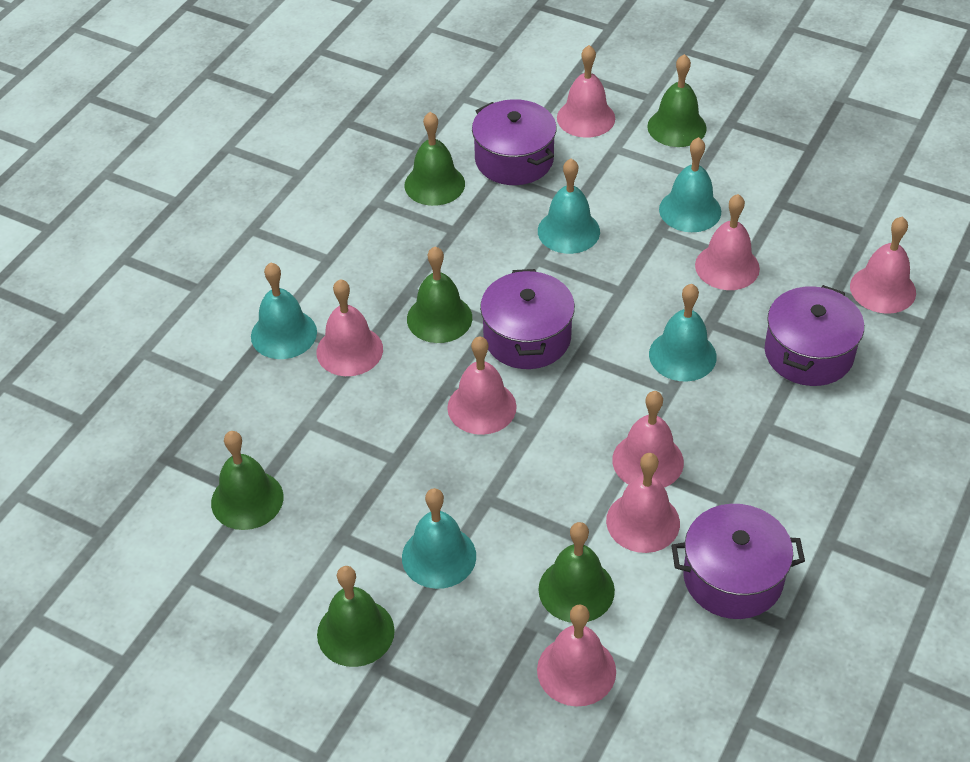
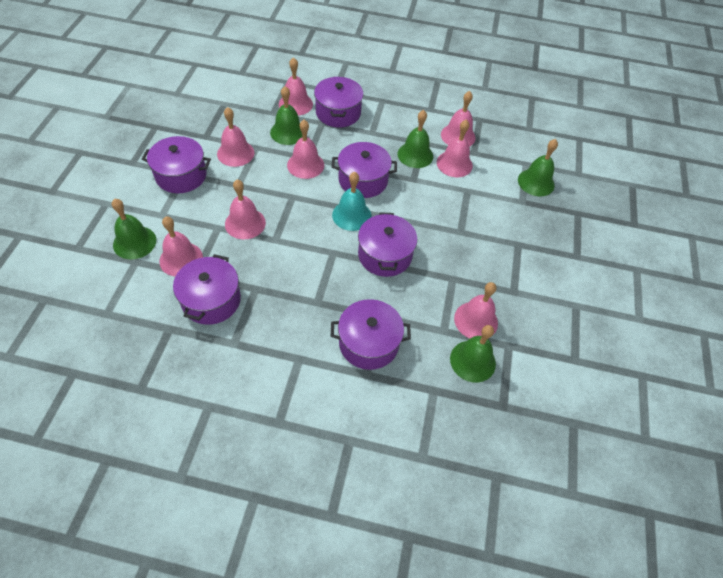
green bell: 6 -> 5
purple pot: 4 -> 6
turquoise bell: 5 -> 1

